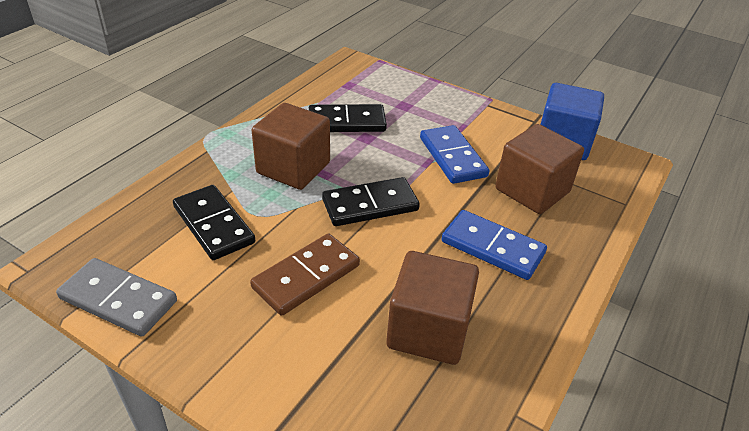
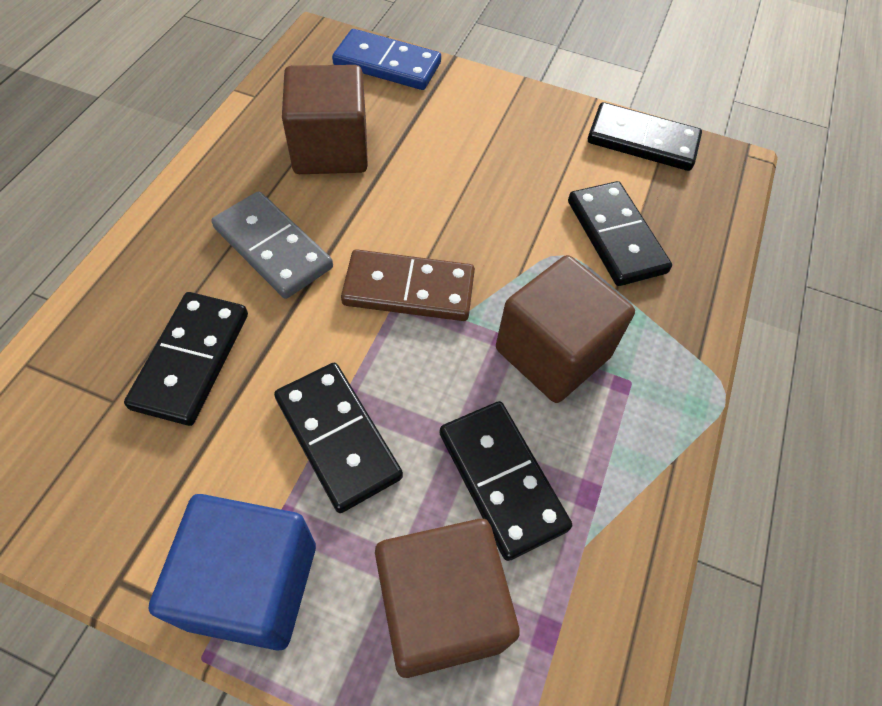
black domino: 3 -> 5
blue domino: 2 -> 1

